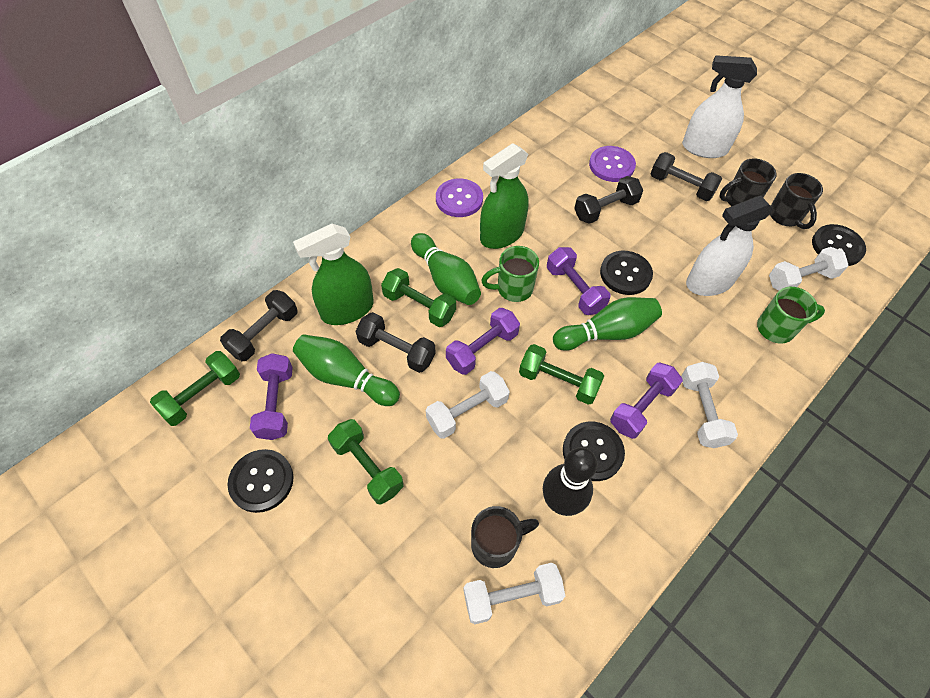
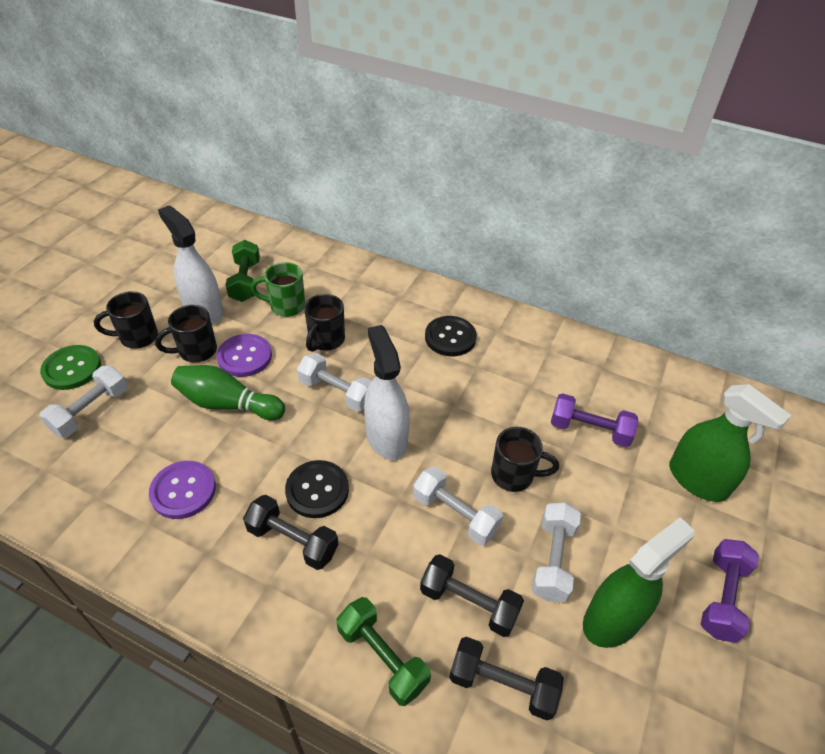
black bowling pin: 1 -> 0
black button: 4 -> 2
black dumbbell: 4 -> 3
black mug: 3 -> 4
green bowling pin: 3 -> 1
green button: 0 -> 1
green dumbbell: 4 -> 2
green mug: 2 -> 1
purple dumbbell: 4 -> 2

